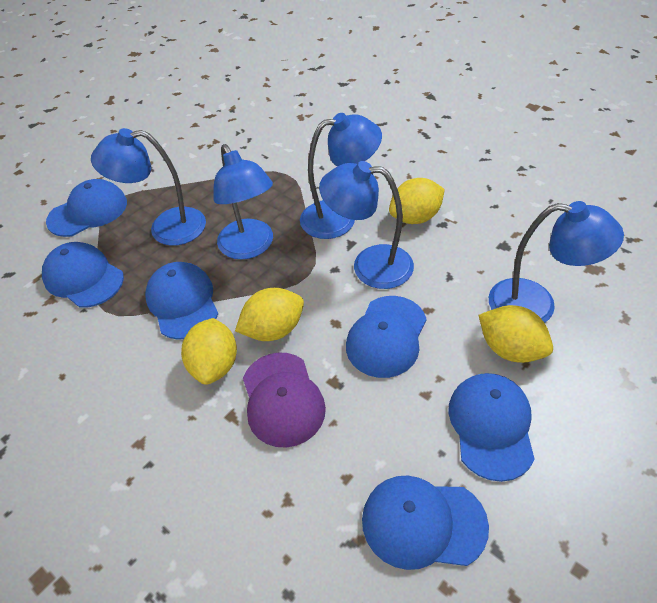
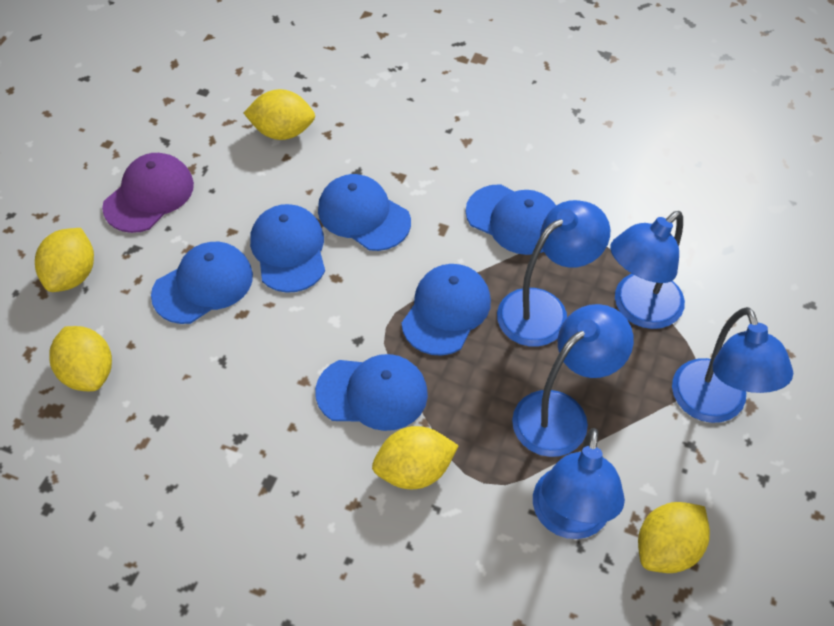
yellow lemon: 4 -> 5

